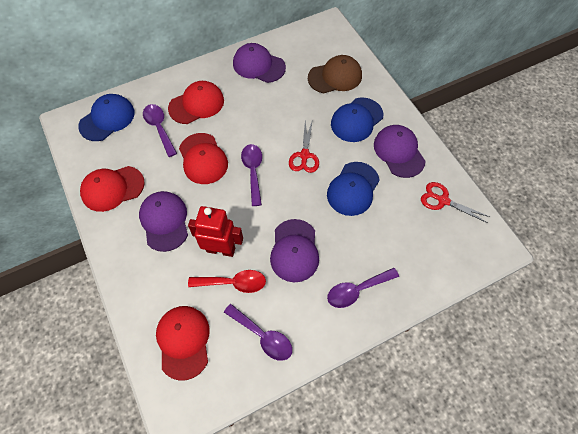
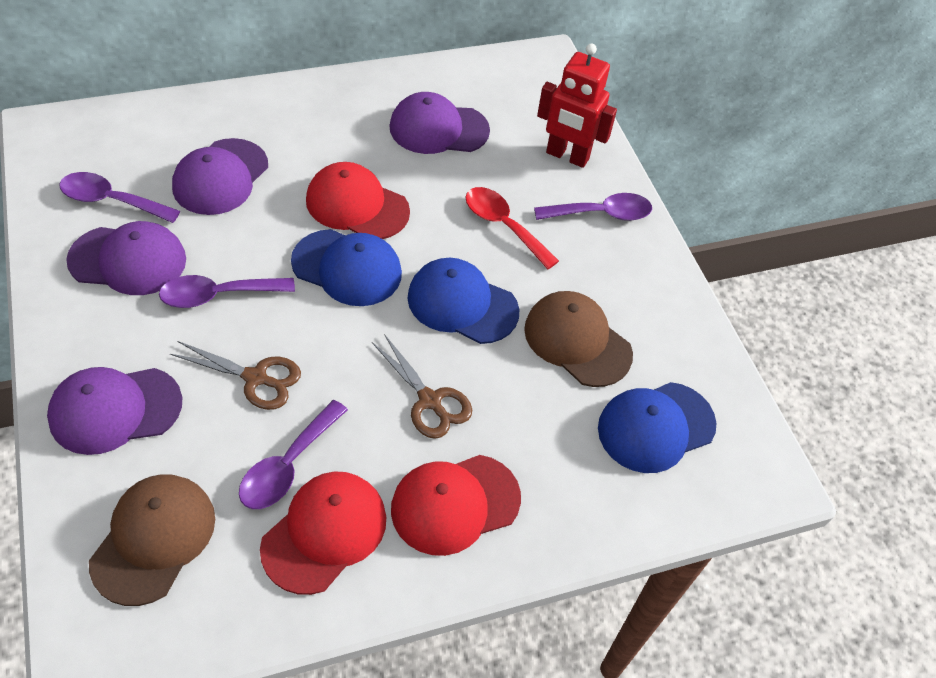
brown cap: 1 -> 2
brown scissors: 0 -> 2
red cap: 4 -> 3
red scissors: 2 -> 0

